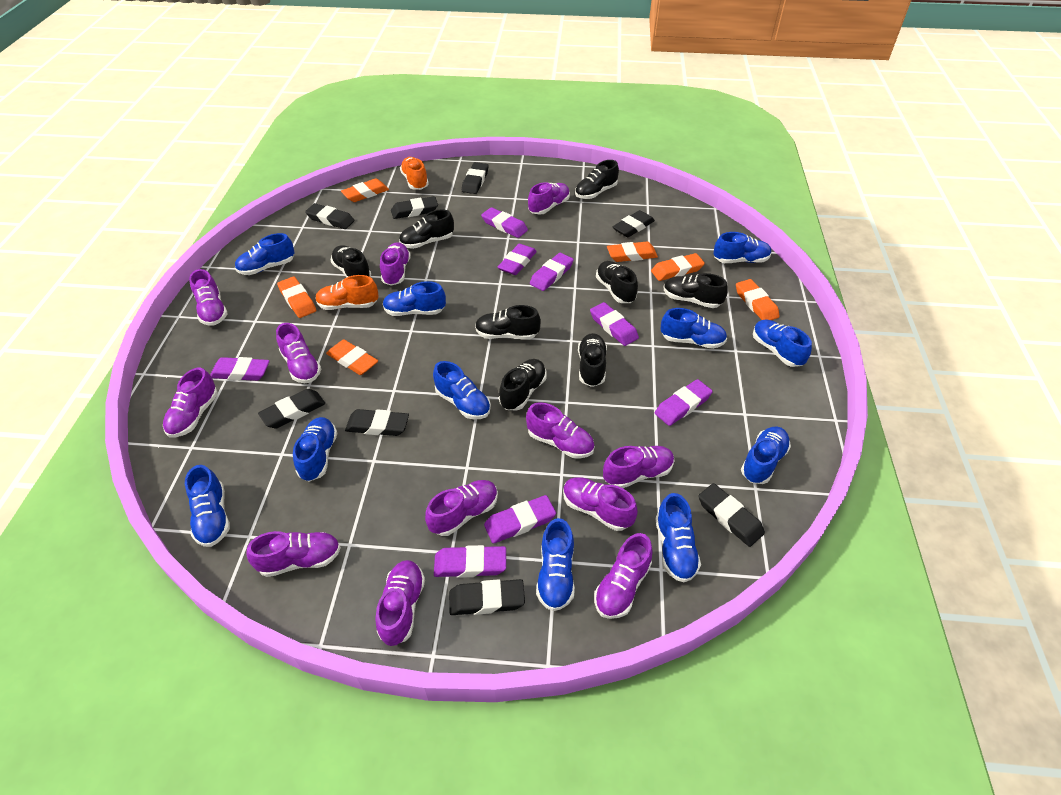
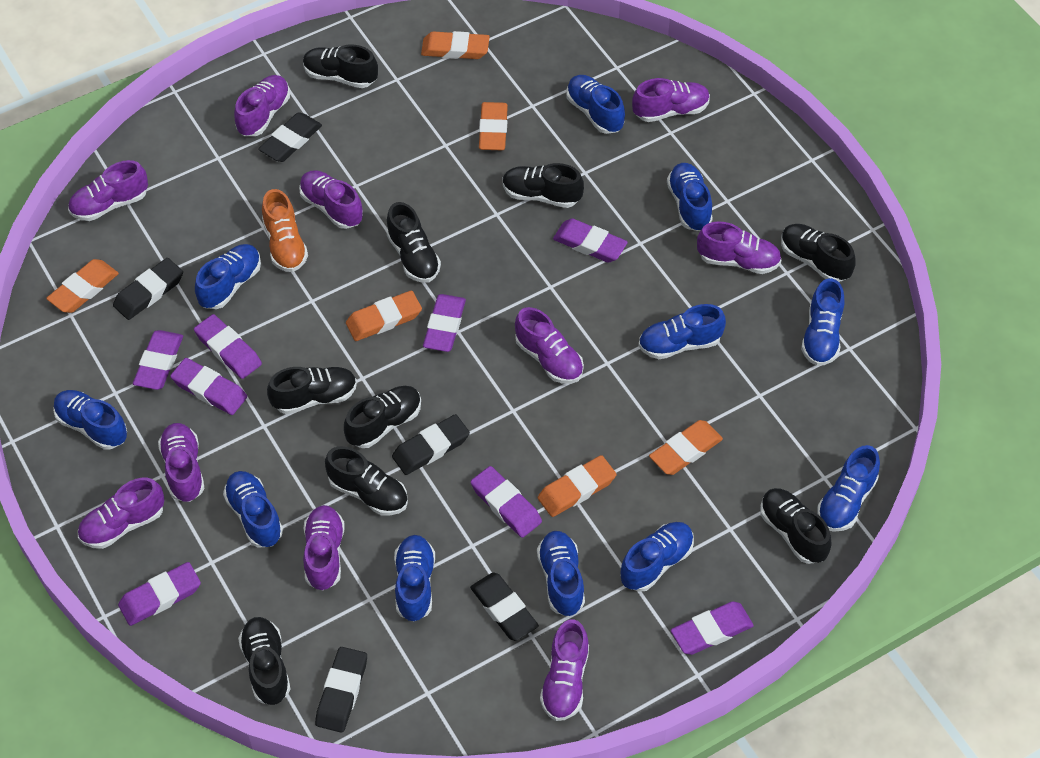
black eraser: 8 -> 5
black shoe: 8 -> 9
orange shoe: 2 -> 1
purple shoe: 12 -> 10

